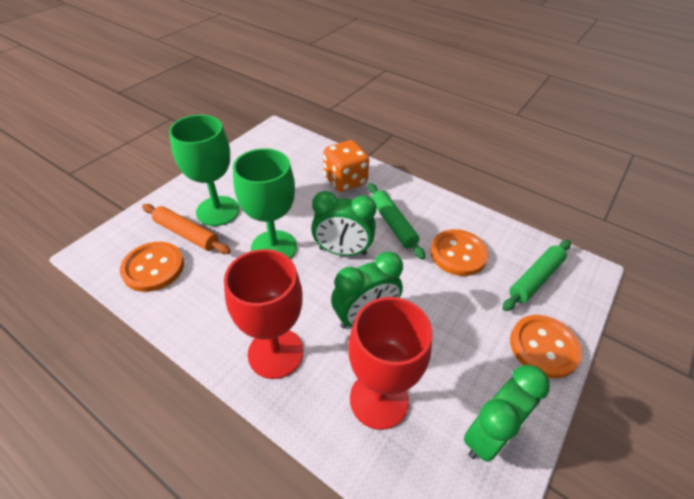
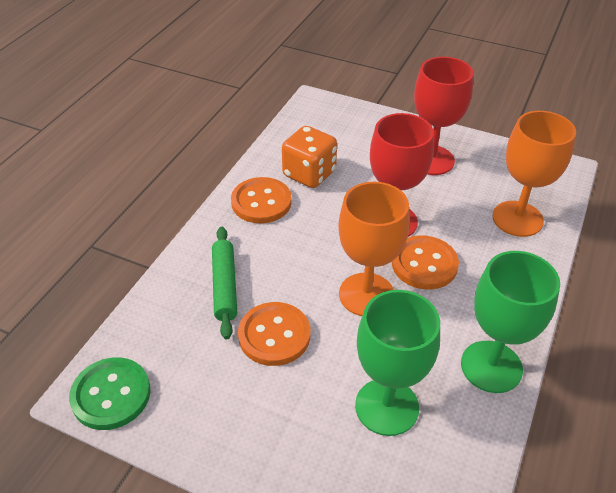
green button: 0 -> 1
green clock: 3 -> 0
green rolling pin: 2 -> 1
orange goblet: 0 -> 2
orange rolling pin: 1 -> 0

